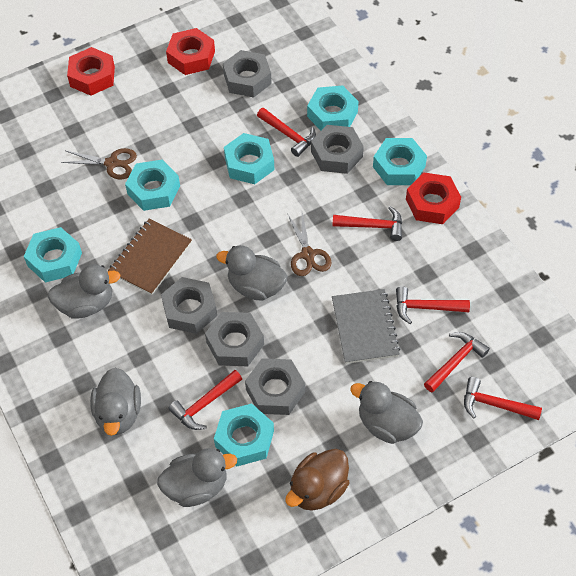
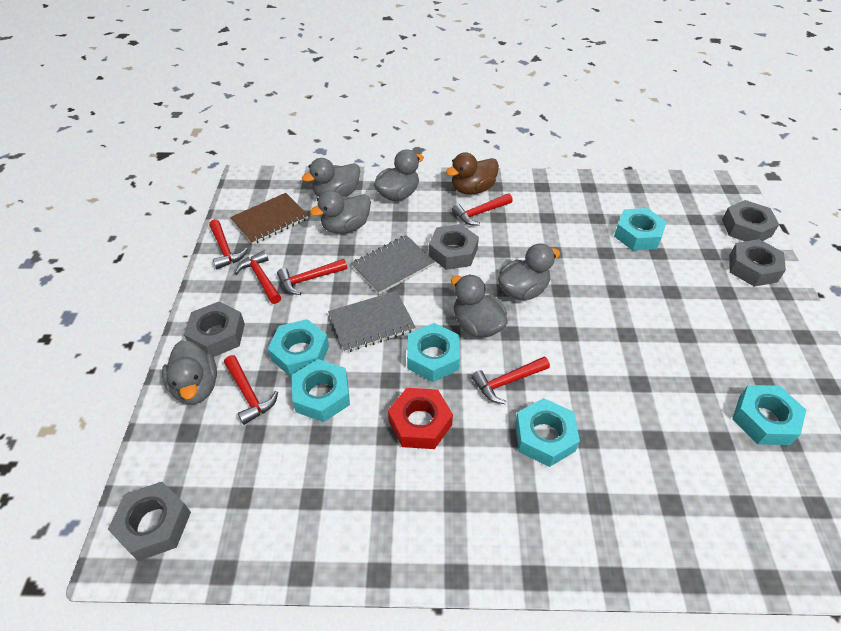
brown scissors: 2 -> 0
grey duck: 5 -> 6
grey notebook: 1 -> 2
red nut: 3 -> 1

